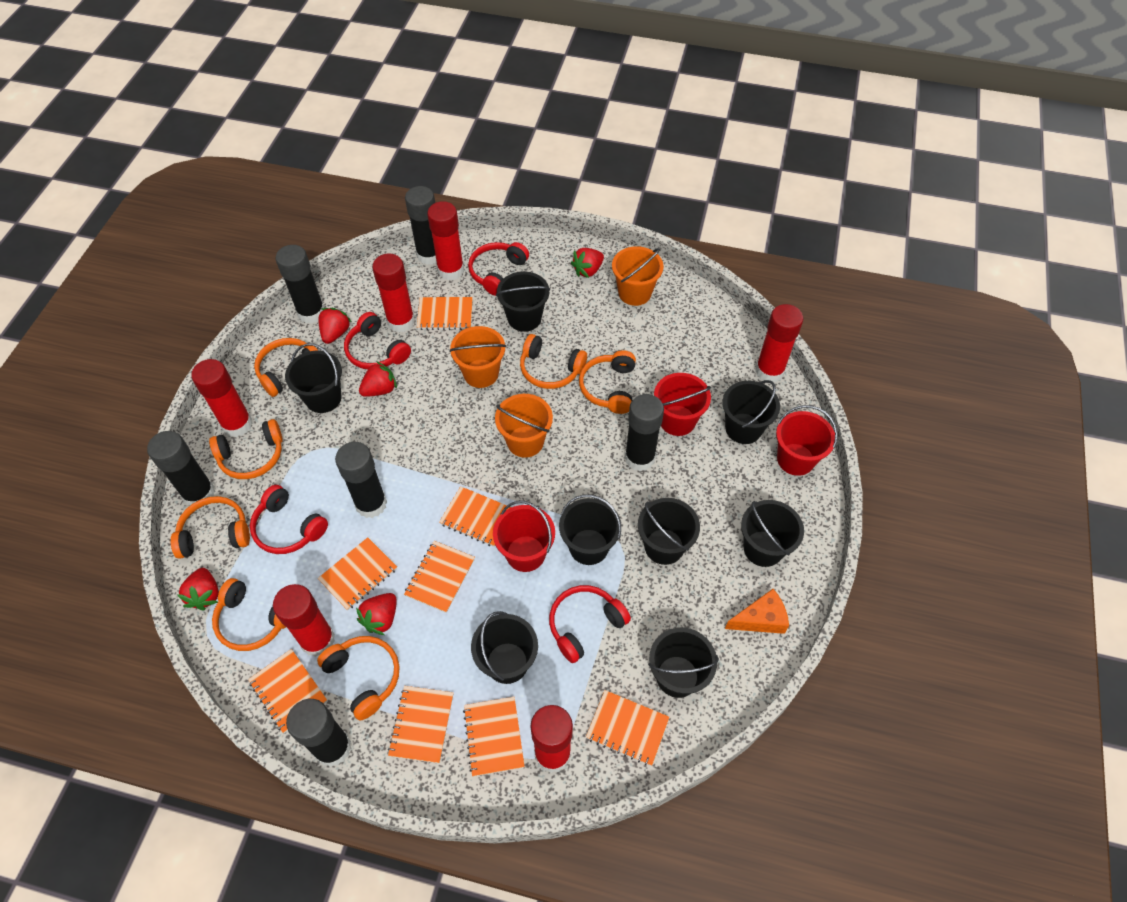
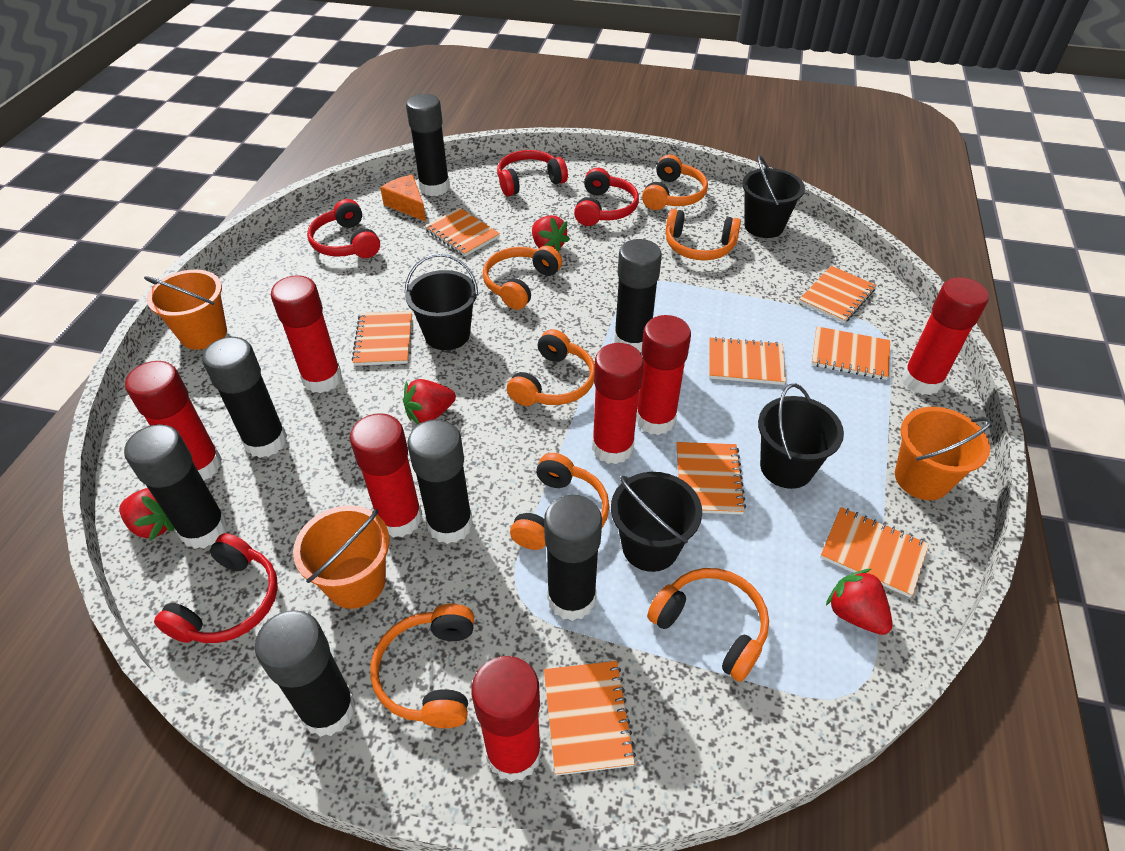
black bucket: 8 -> 4
black glue stick: 6 -> 7
red bucket: 3 -> 0
red glue stick: 6 -> 7
red strawberry: 5 -> 4

